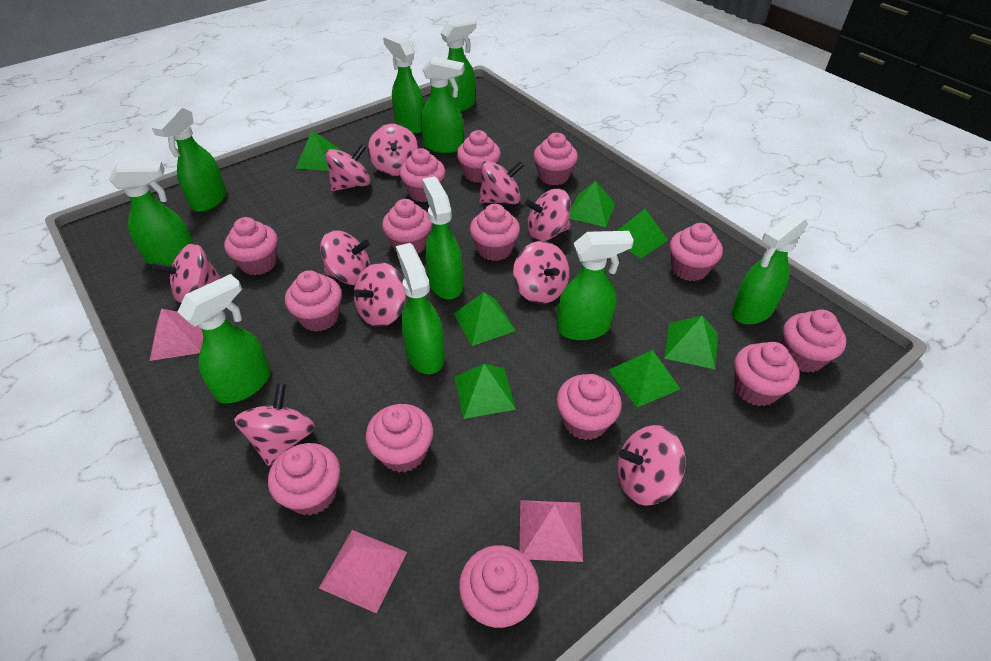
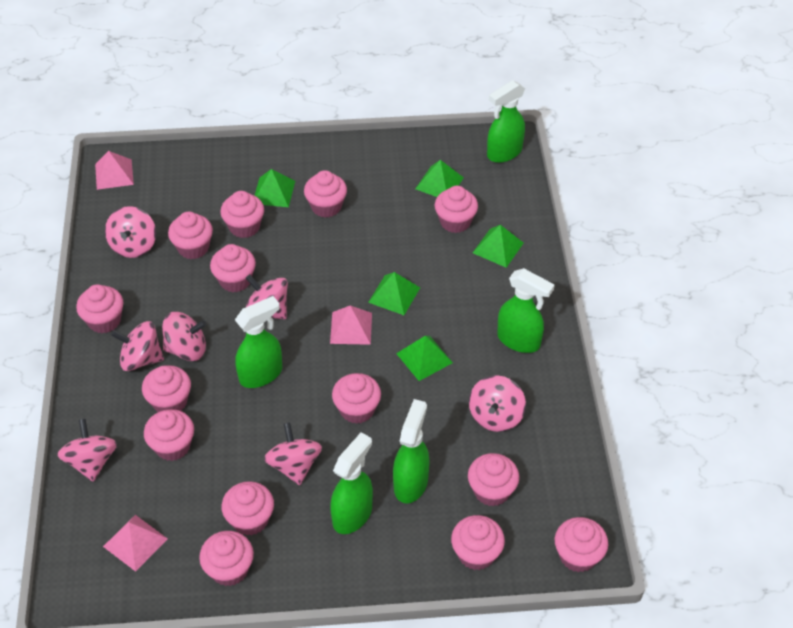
green pyramid: 7 -> 5
green spray bottle: 10 -> 5
pink spinning top: 10 -> 7

